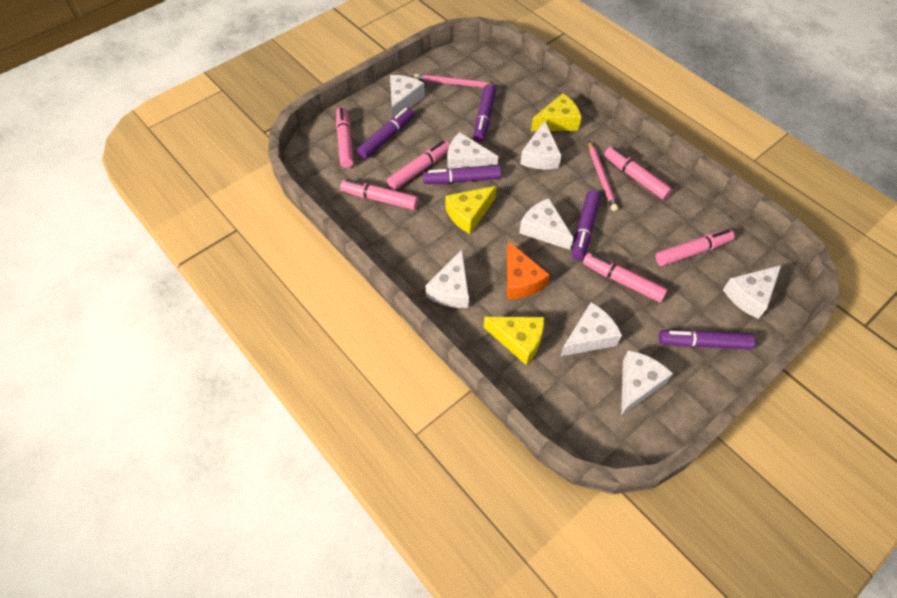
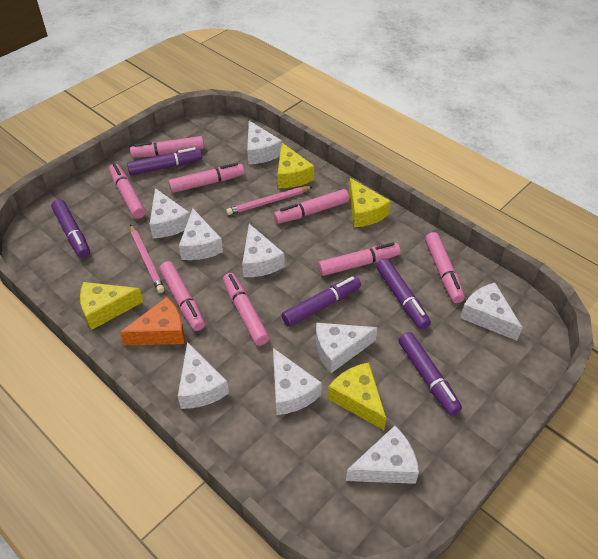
pink marker: 6 -> 8
white cheese: 8 -> 9
yellow cheese: 3 -> 4

